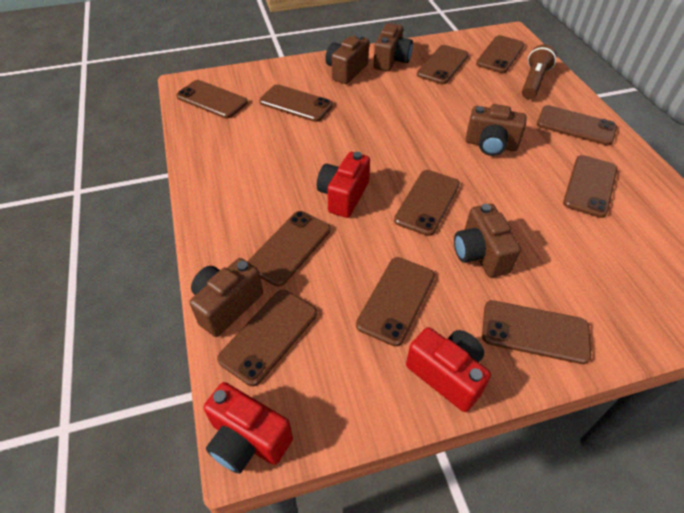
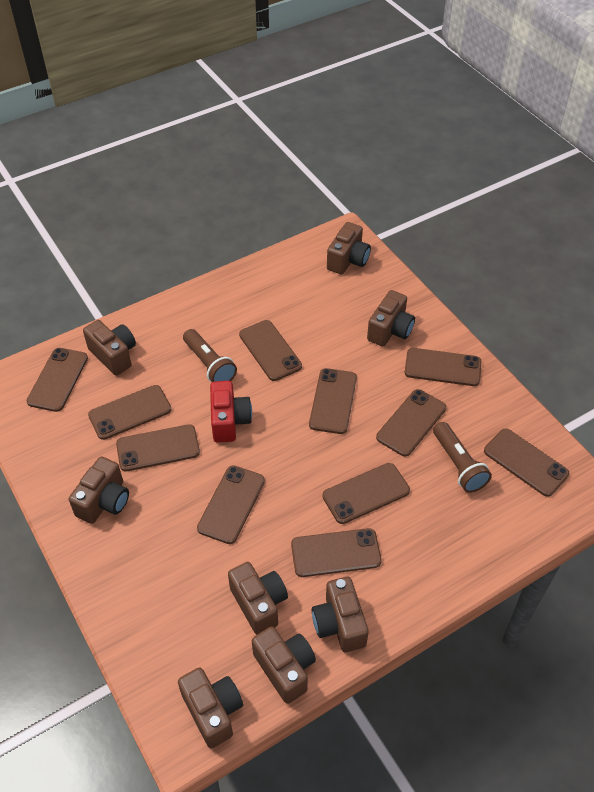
brown camera: 5 -> 8
brown flashlight: 1 -> 2
red camera: 3 -> 1

